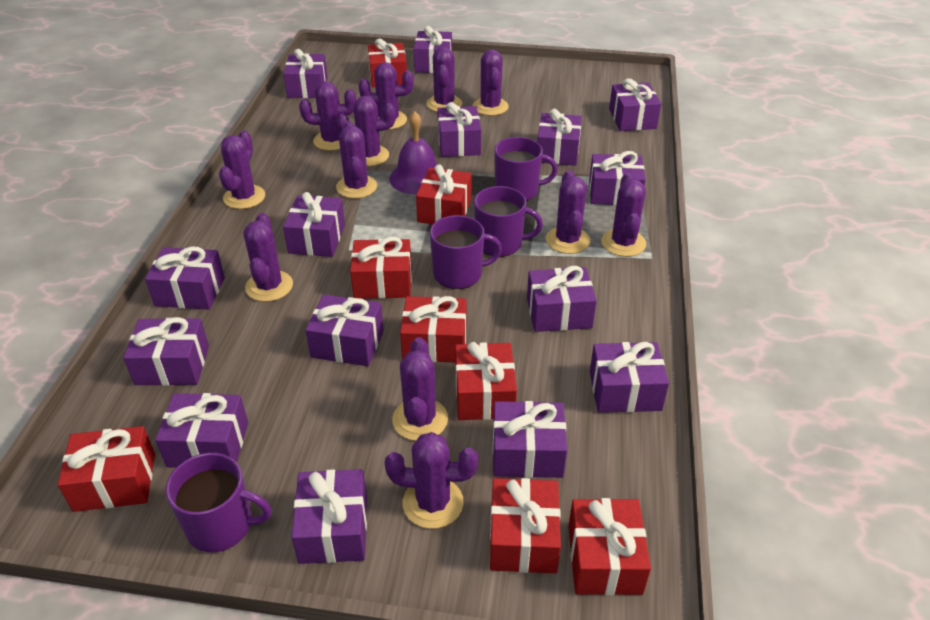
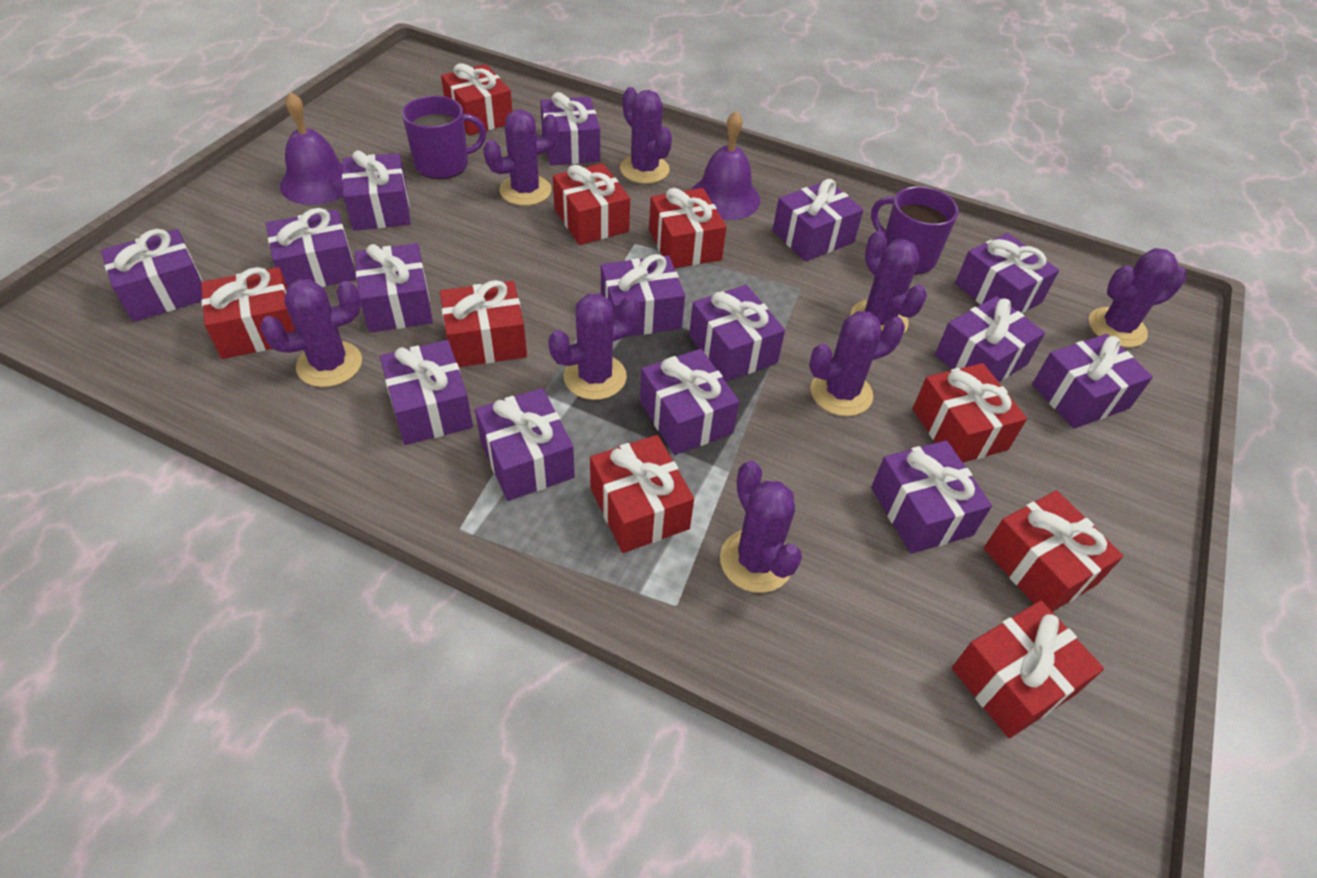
purple bell: 1 -> 2
purple cactus: 12 -> 8
purple mug: 4 -> 2
red gift: 8 -> 9

